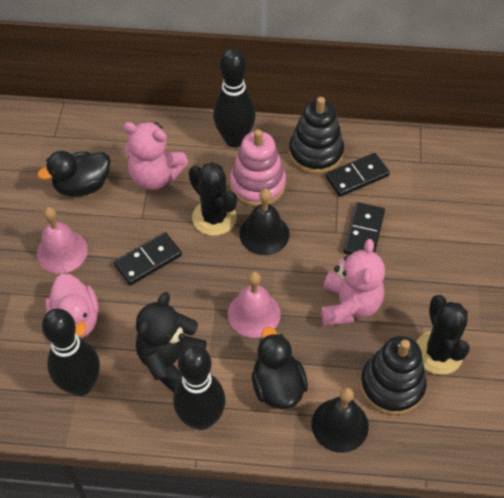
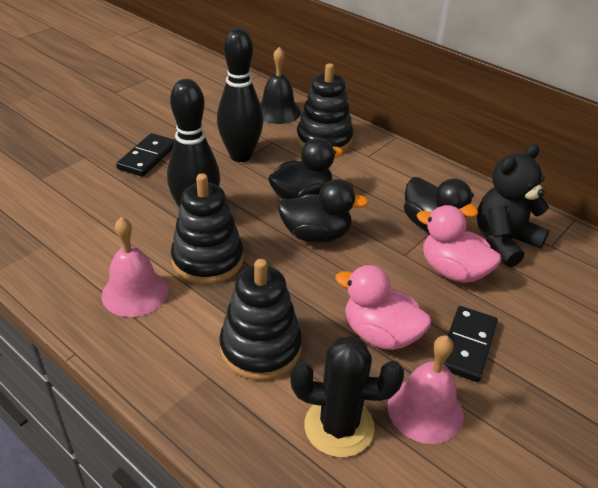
black bell: 2 -> 1
black bowling pin: 3 -> 2
black cactus: 2 -> 1
black domino: 3 -> 2
black duck: 2 -> 3
black stacking toy: 2 -> 3
pink duck: 1 -> 2
pink stacking toy: 1 -> 0
pink teddy bear: 2 -> 0

